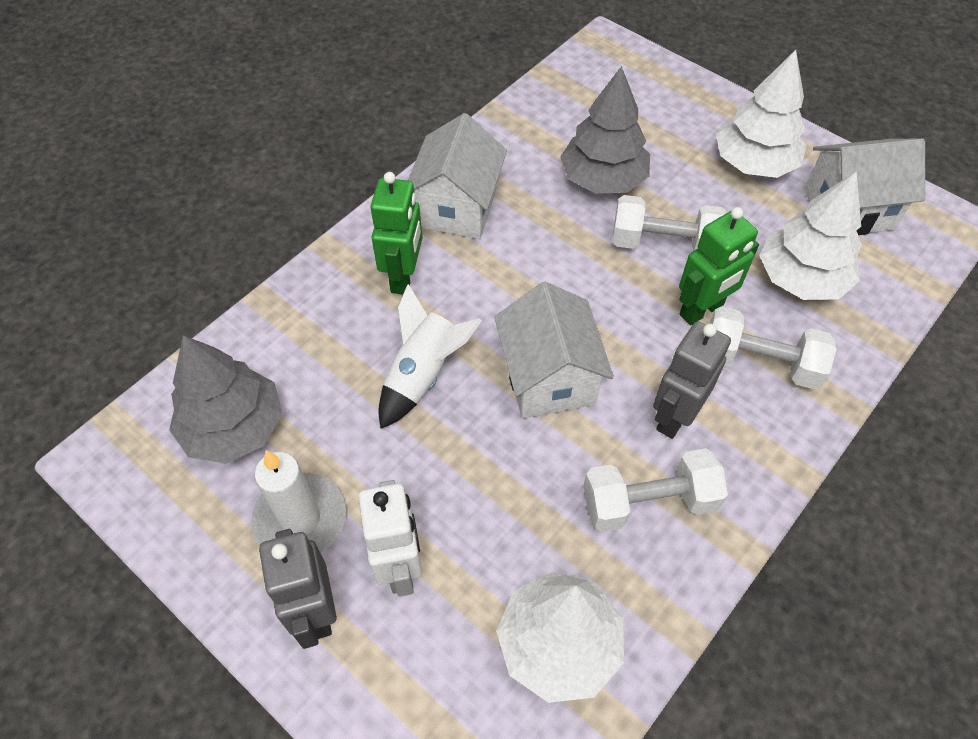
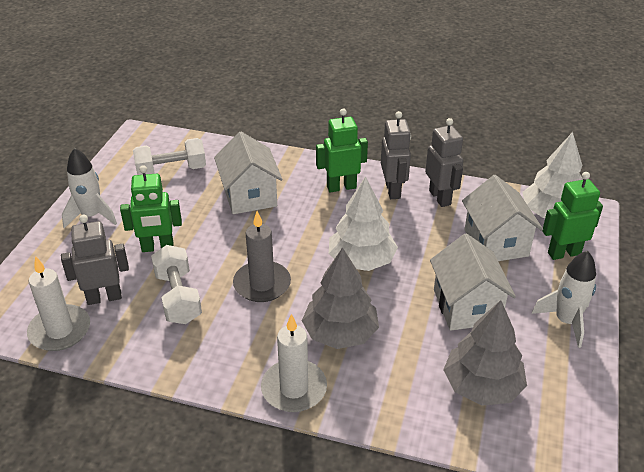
green robot: 2 -> 3
grey candle: 0 -> 1
grey robot: 2 -> 3
white candle: 1 -> 2
white dumbbell: 3 -> 2
white robot: 1 -> 0
white rocket: 1 -> 2
white tree: 3 -> 2

